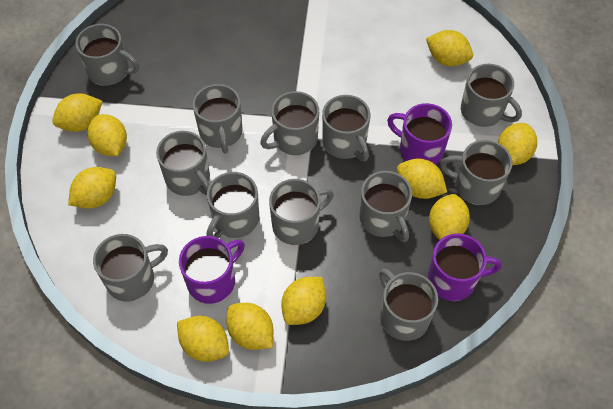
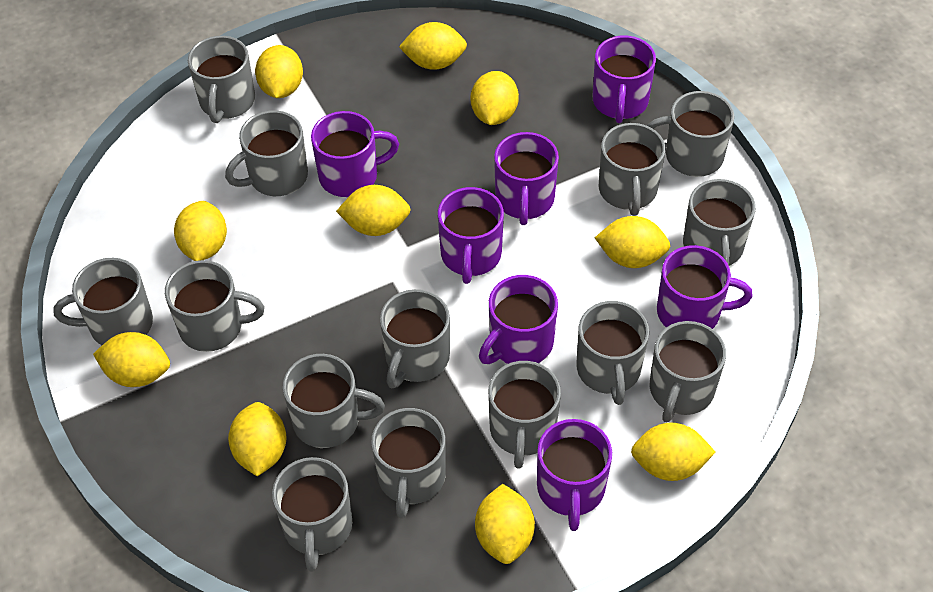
grey mug: 12 -> 14
purple mug: 3 -> 7

